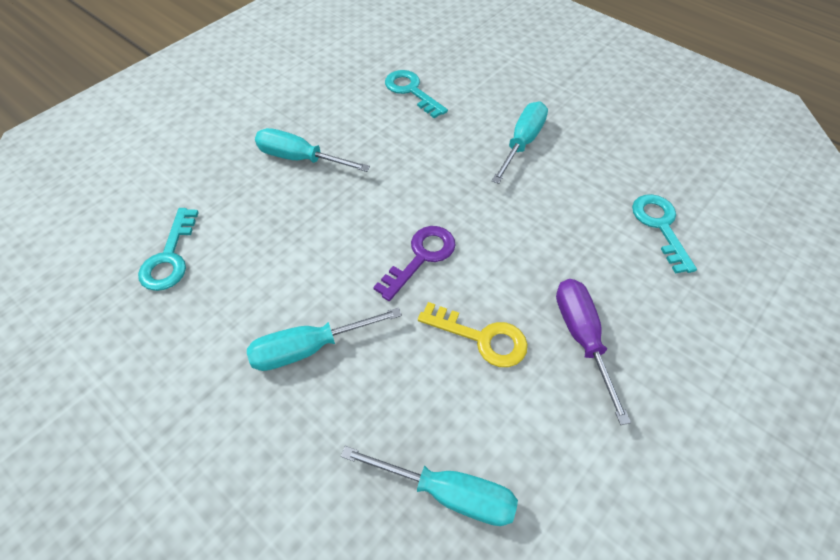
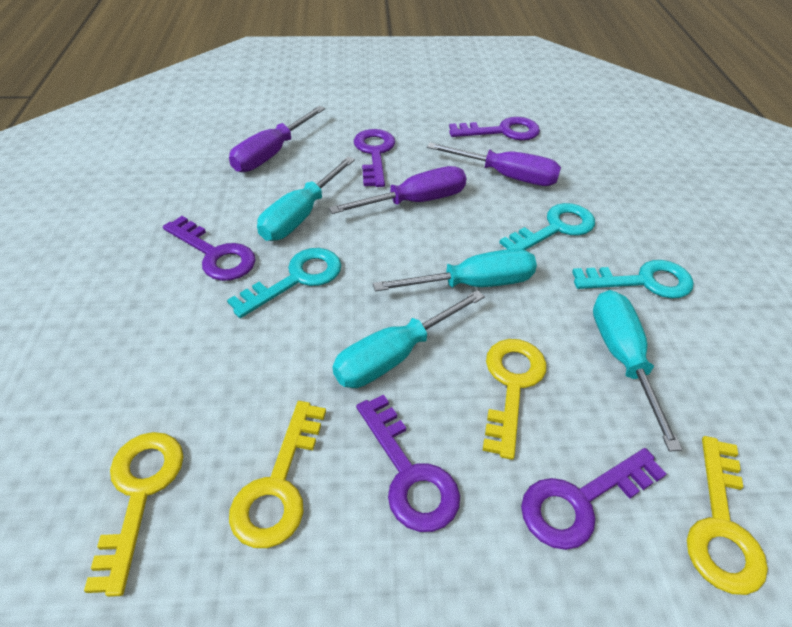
purple key: 1 -> 5
purple screwdriver: 1 -> 3
yellow key: 1 -> 4

